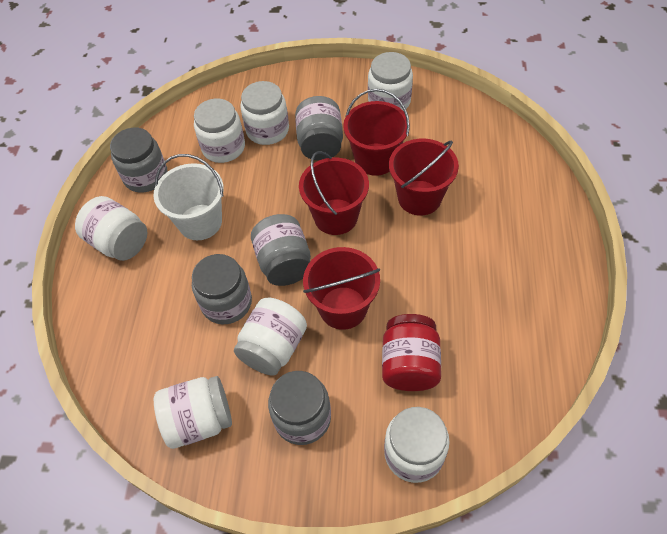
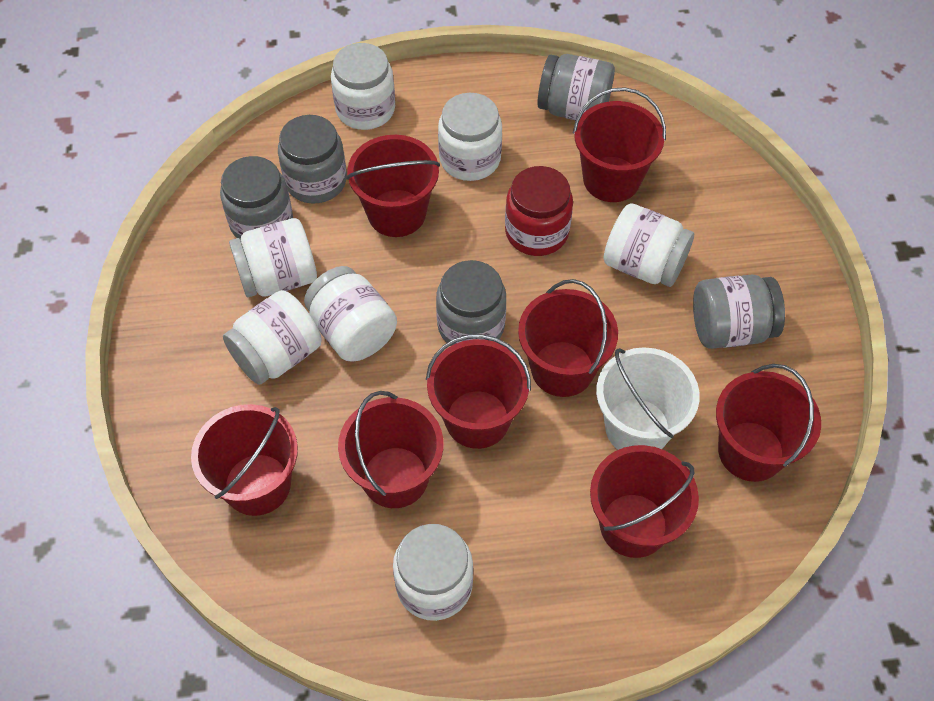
red bucket: 4 -> 8

